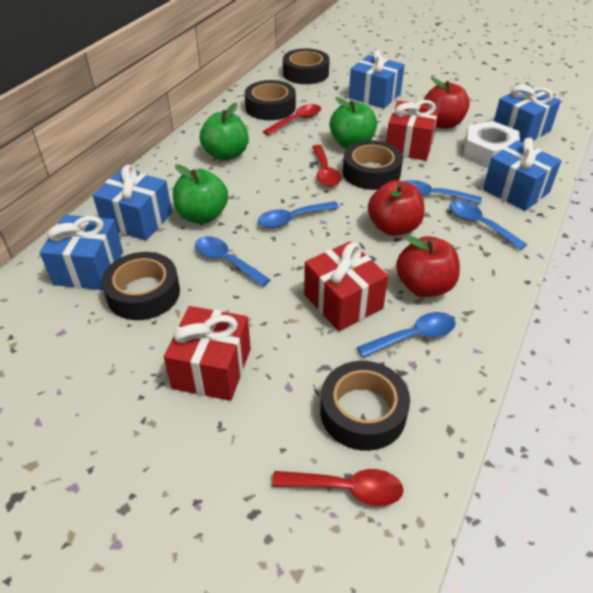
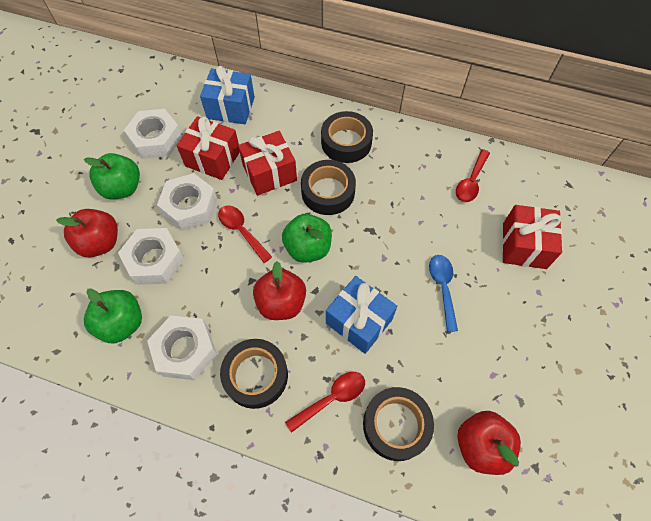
black tape: 5 -> 4
blue gift: 5 -> 2
blue spoon: 5 -> 1
white nut: 1 -> 4

